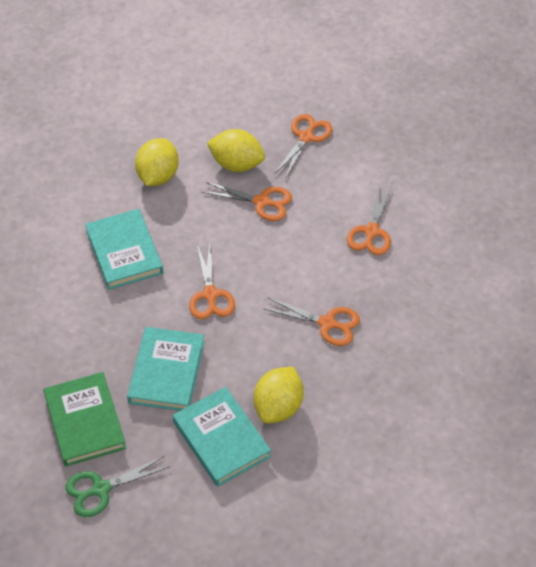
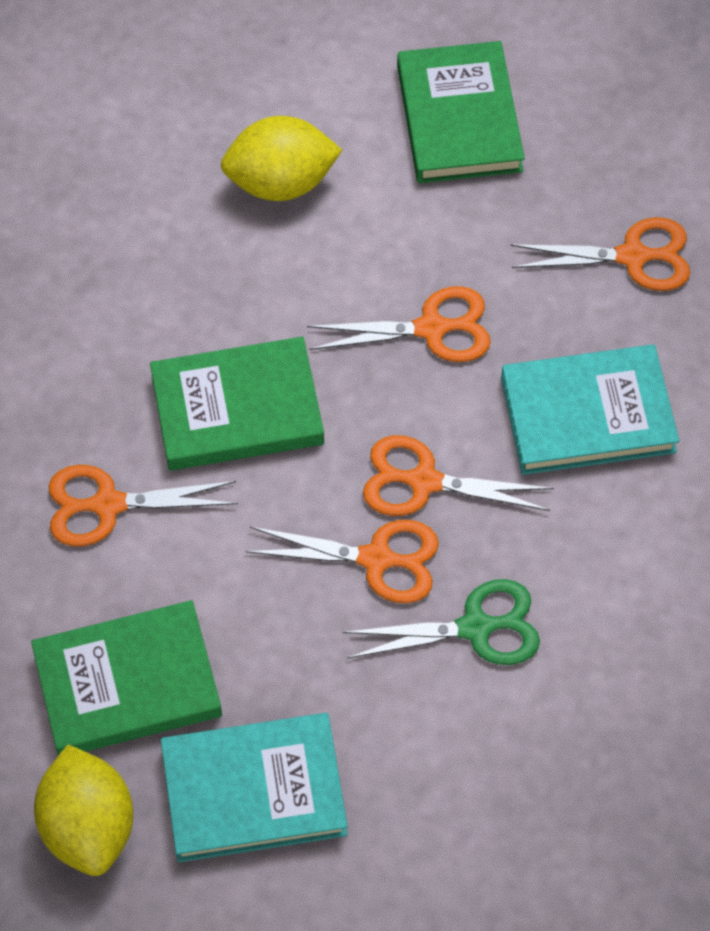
green book: 1 -> 3
turquoise book: 3 -> 2
yellow lemon: 3 -> 2

